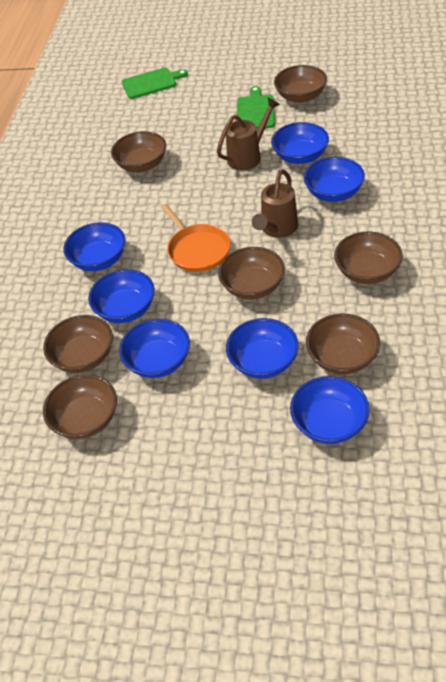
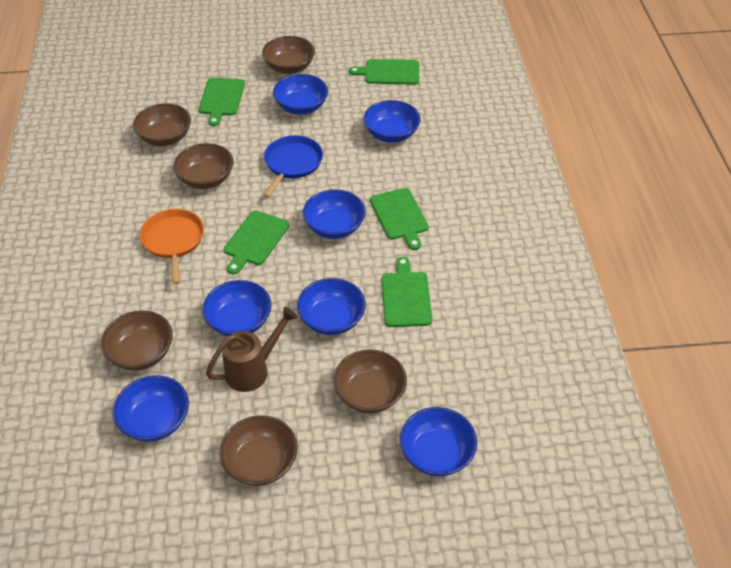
blue pan: 0 -> 1
brown bowl: 7 -> 6
brown watering can: 2 -> 1
green cutting board: 2 -> 5

